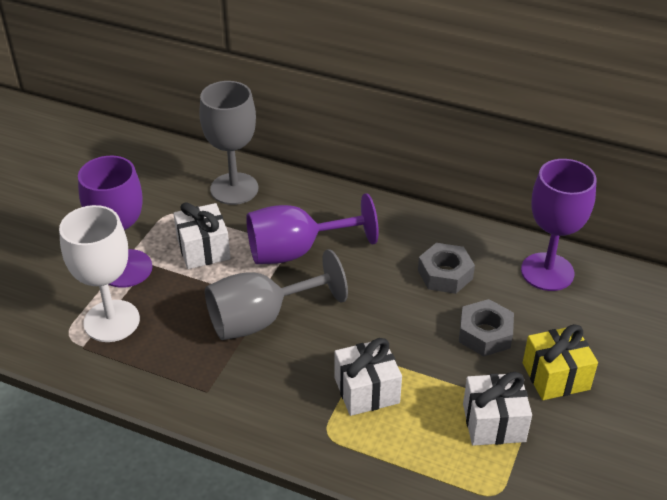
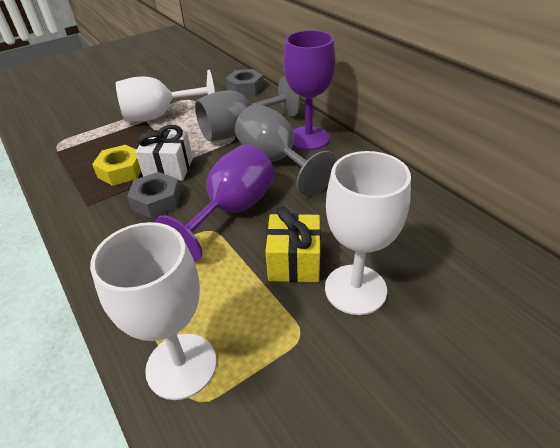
purple goblet: 3 -> 2
white gift: 3 -> 1
white goblet: 1 -> 3
yellow nut: 0 -> 1

